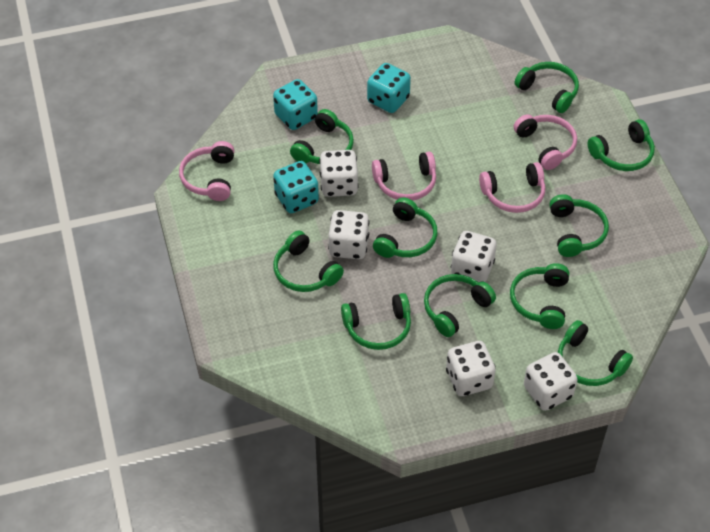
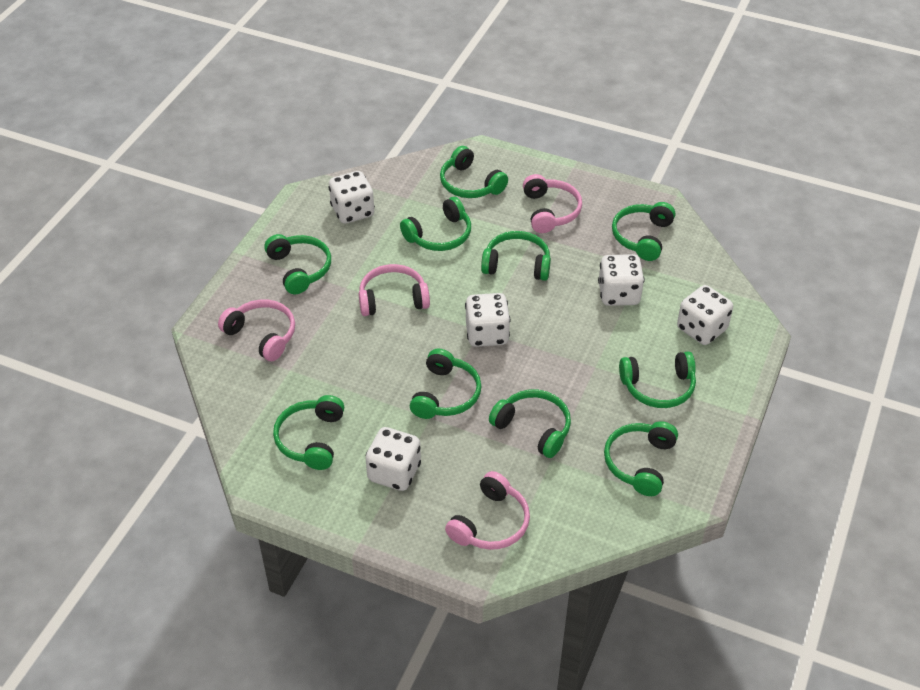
turquoise dice: 3 -> 0

